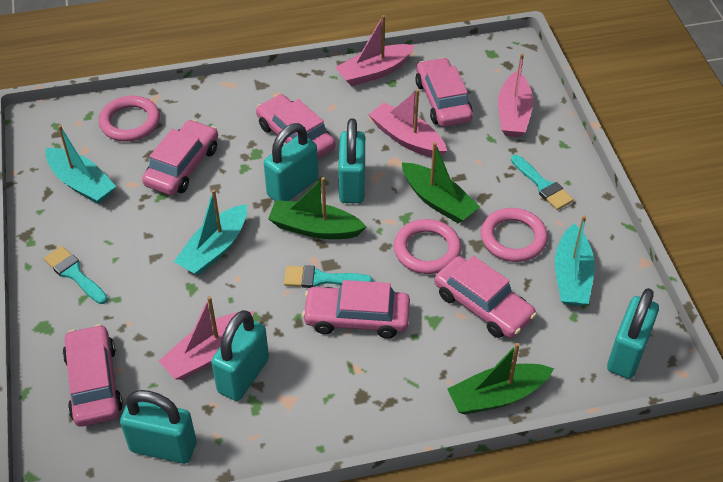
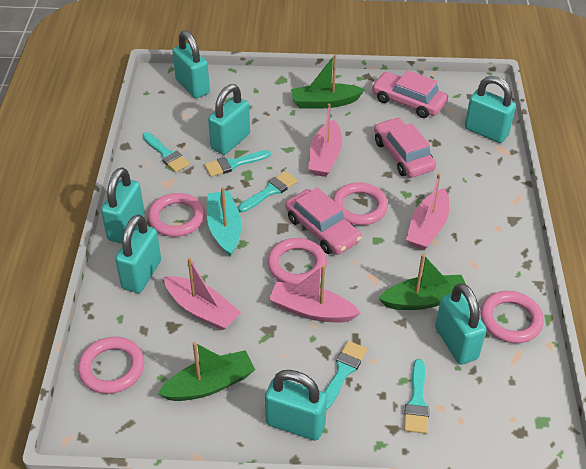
pink car: 6 -> 3
pink ring: 3 -> 5
turquoise boat: 3 -> 1
turquoise brush: 3 -> 5
turquoise padlock: 5 -> 7

